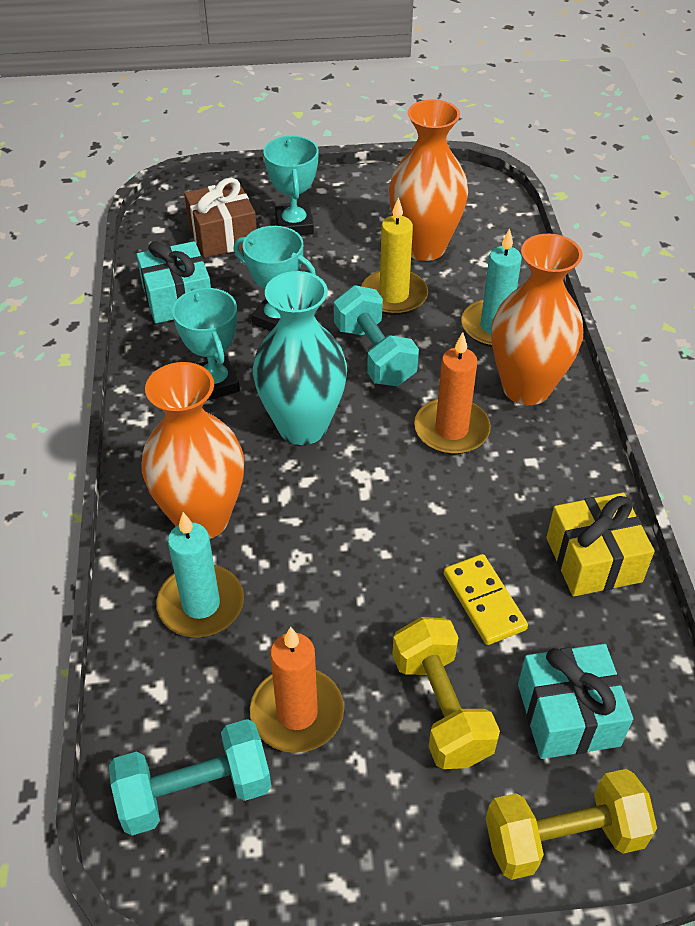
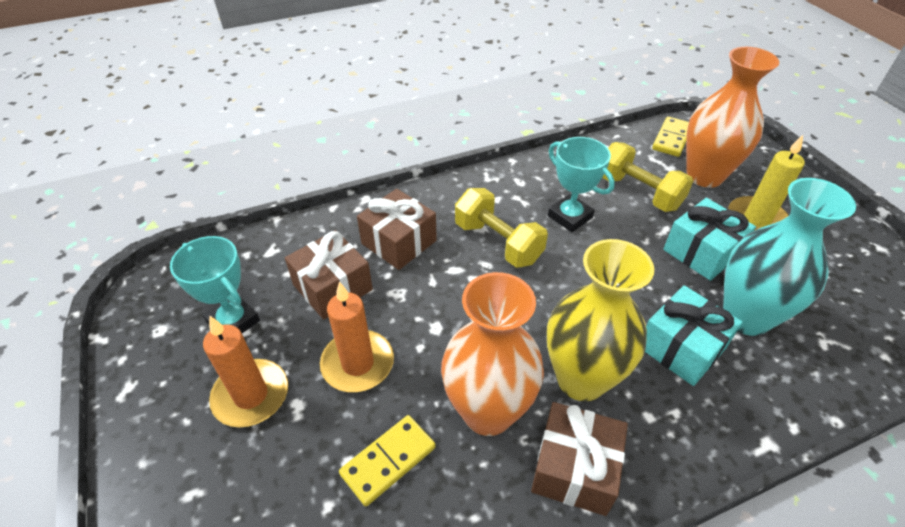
brown gift: 1 -> 3
orange vase: 3 -> 2
turquoise candle: 2 -> 0
turquoise dumbbell: 2 -> 0
turquoise trophy: 3 -> 2
yellow domino: 1 -> 2
yellow gift: 1 -> 0
yellow vase: 0 -> 1

